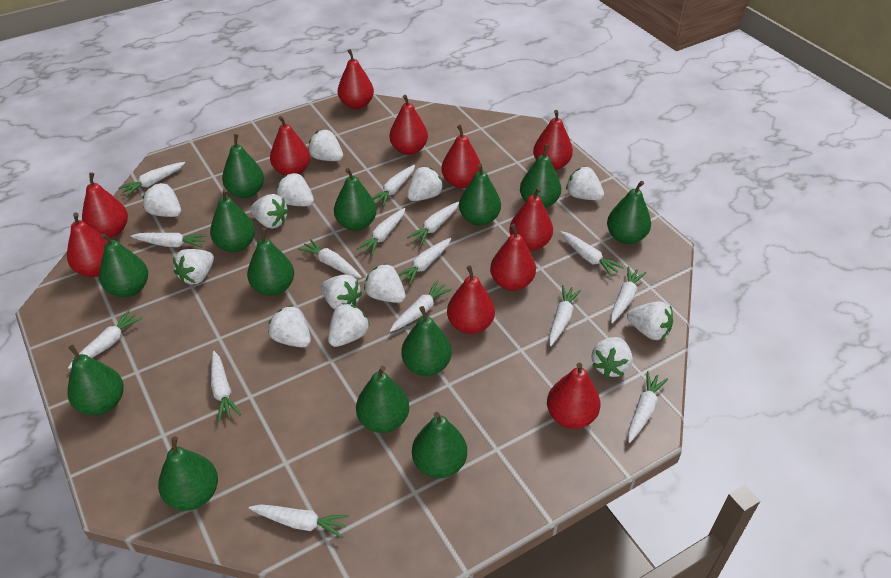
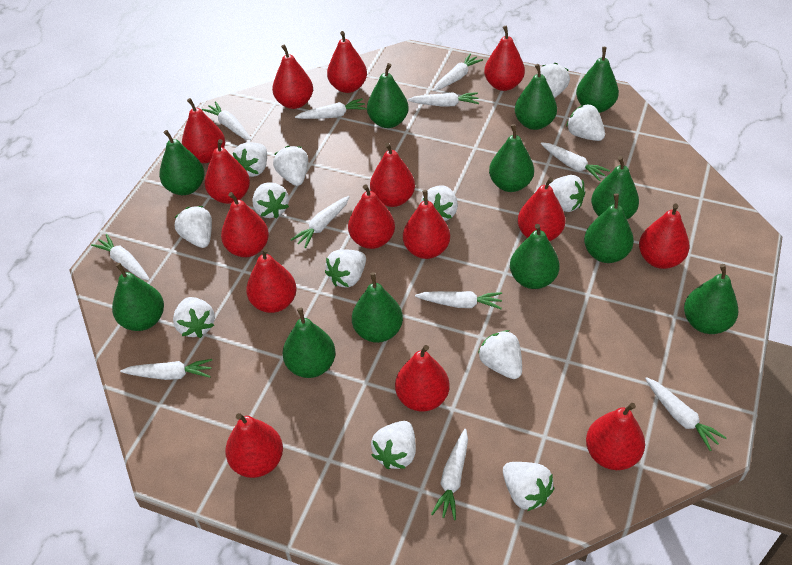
green pear: 13 -> 12
red pear: 11 -> 15
white carrot: 15 -> 11

